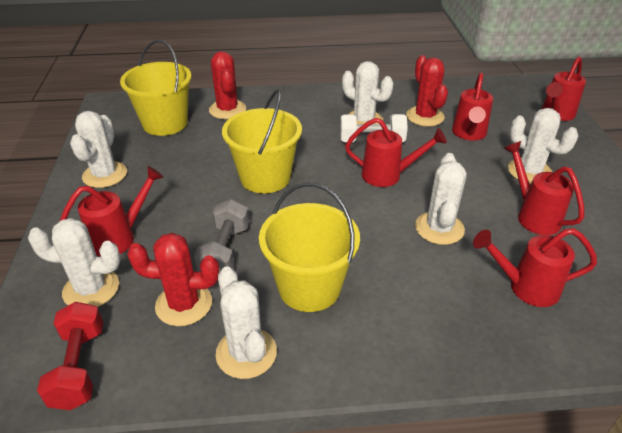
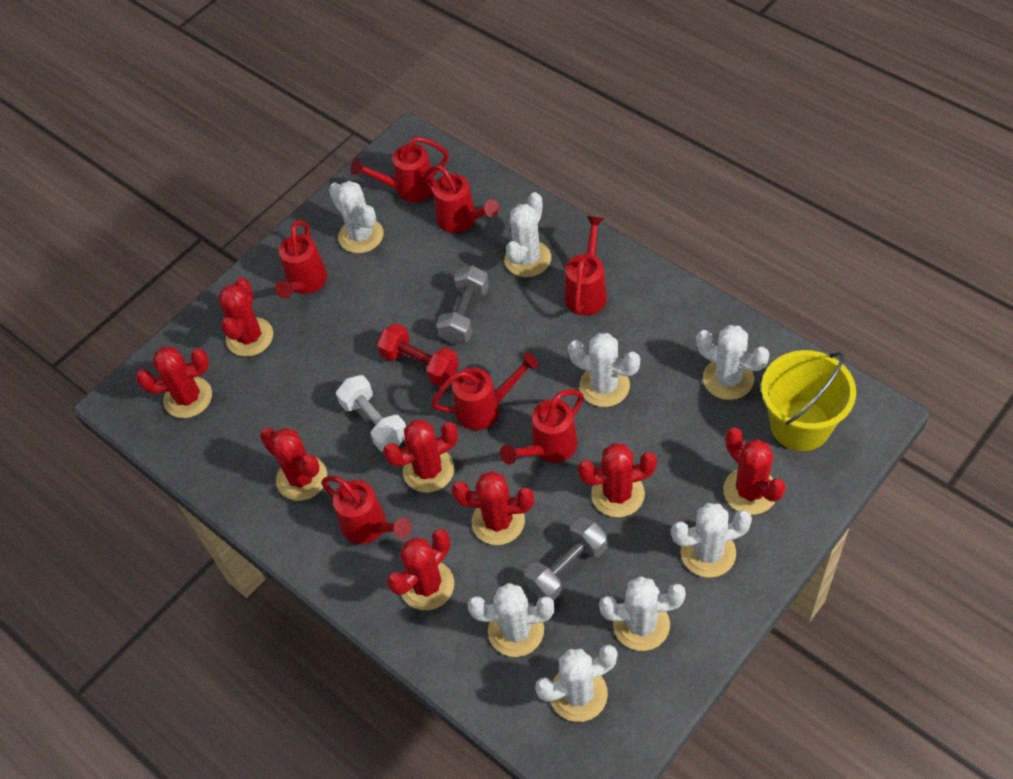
grey dumbbell: 1 -> 2
red cactus: 3 -> 8
red watering can: 6 -> 7
white cactus: 6 -> 8
yellow bucket: 3 -> 1

